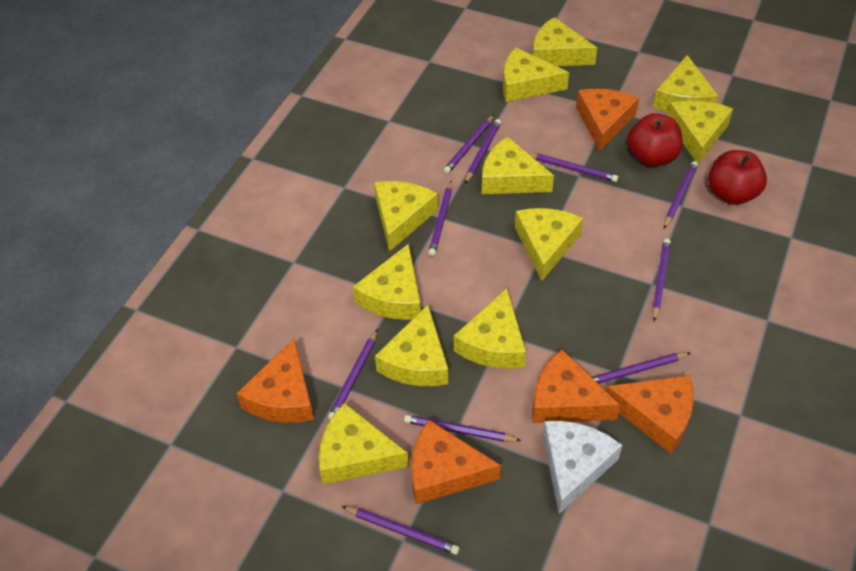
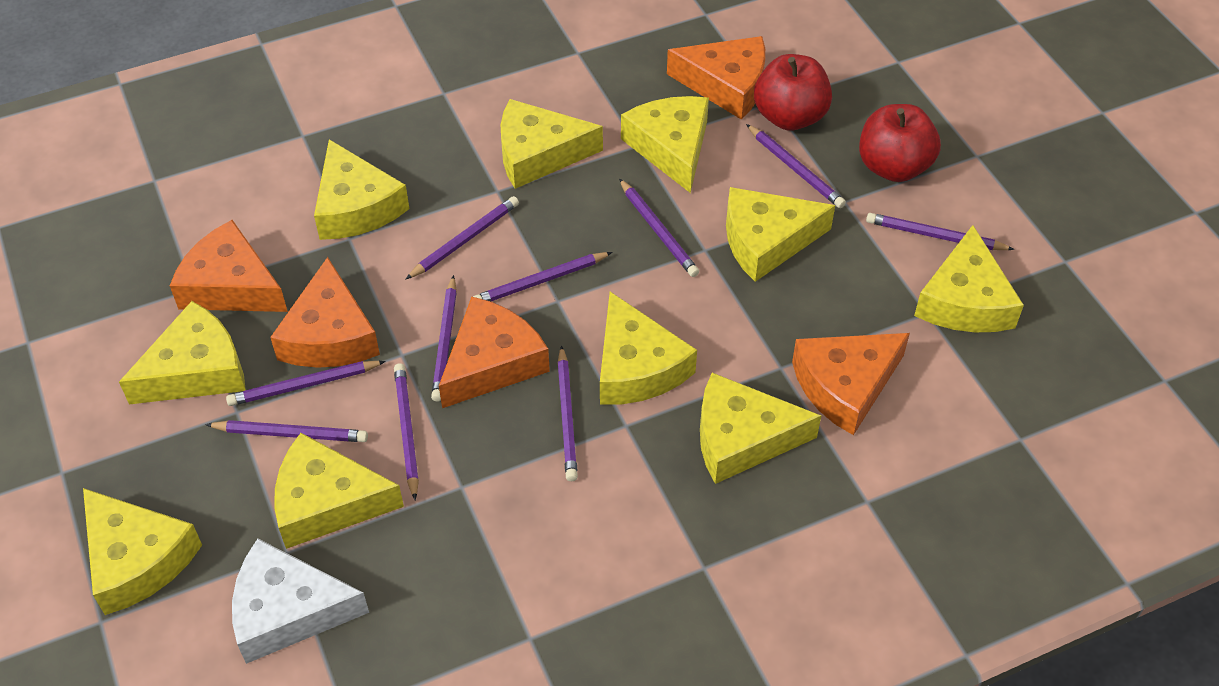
yellow cheese: 11 -> 10

